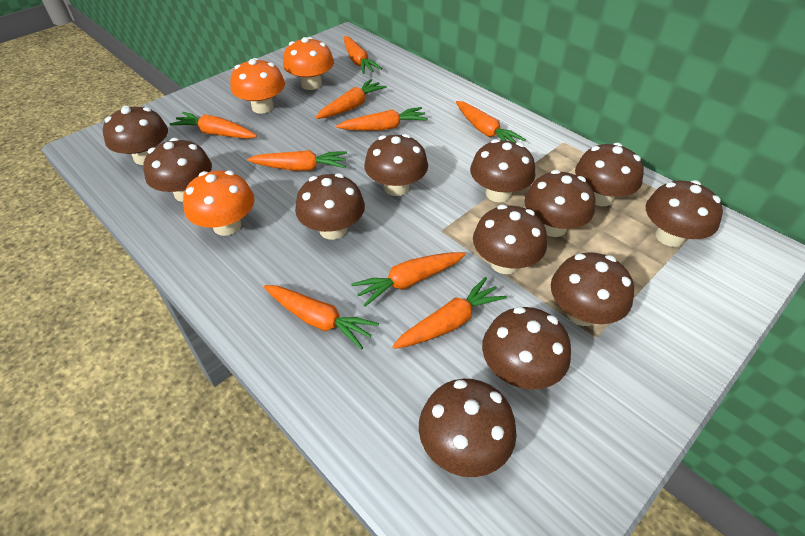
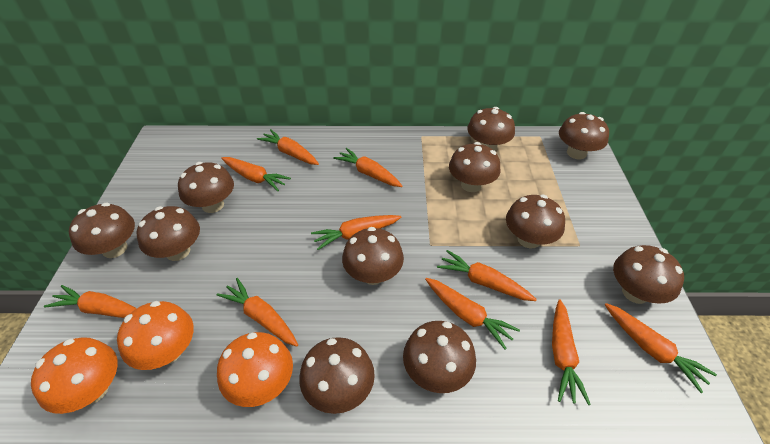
brown mushroom: 12 -> 11
orange carrot: 9 -> 10

